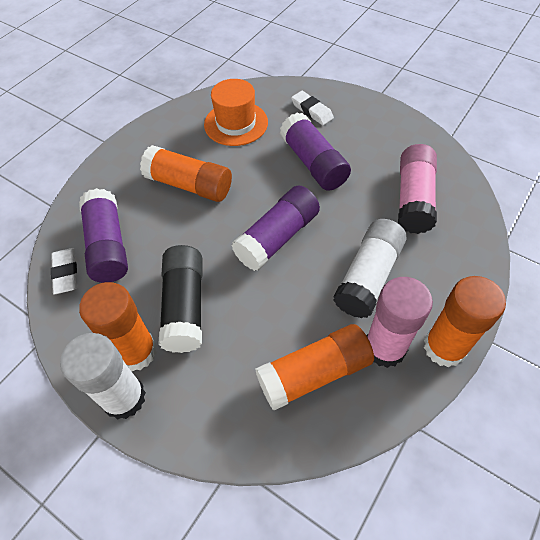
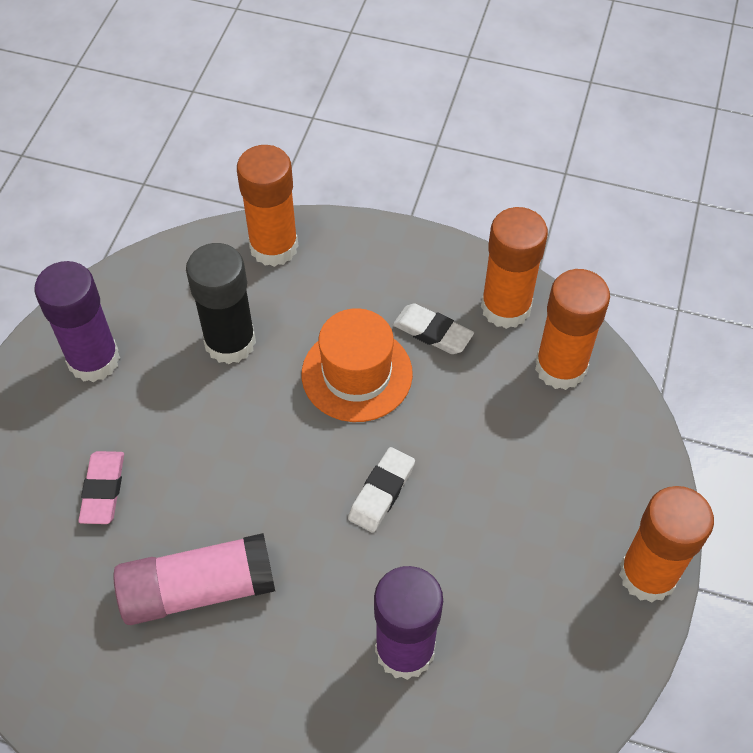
pink eraser: 0 -> 1
pink glue stick: 2 -> 1
purple glue stick: 3 -> 2
white glue stick: 2 -> 0

